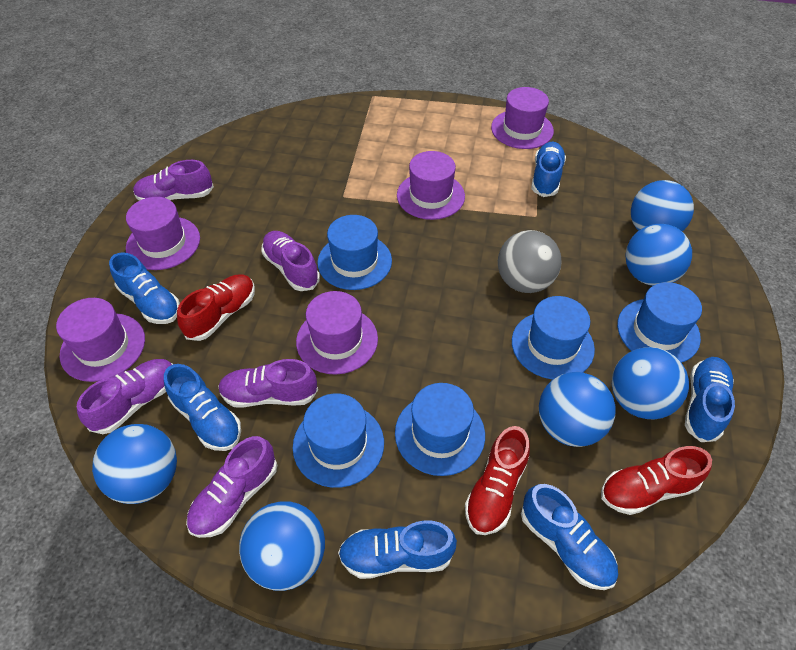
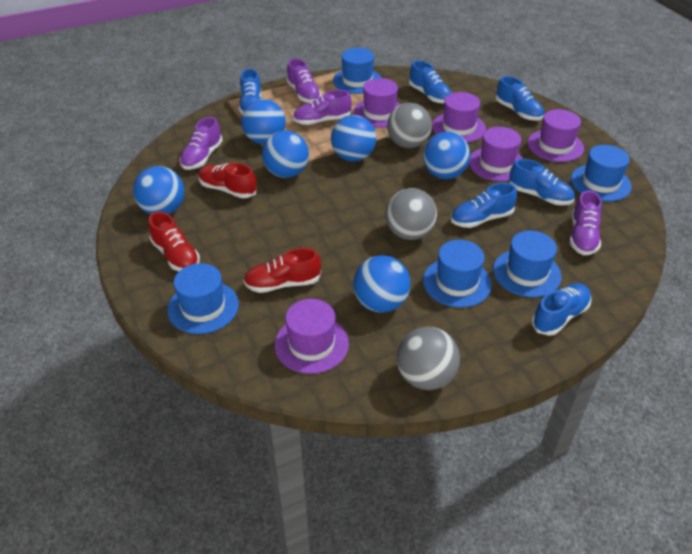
grey ball: 1 -> 3
purple shoe: 5 -> 4

